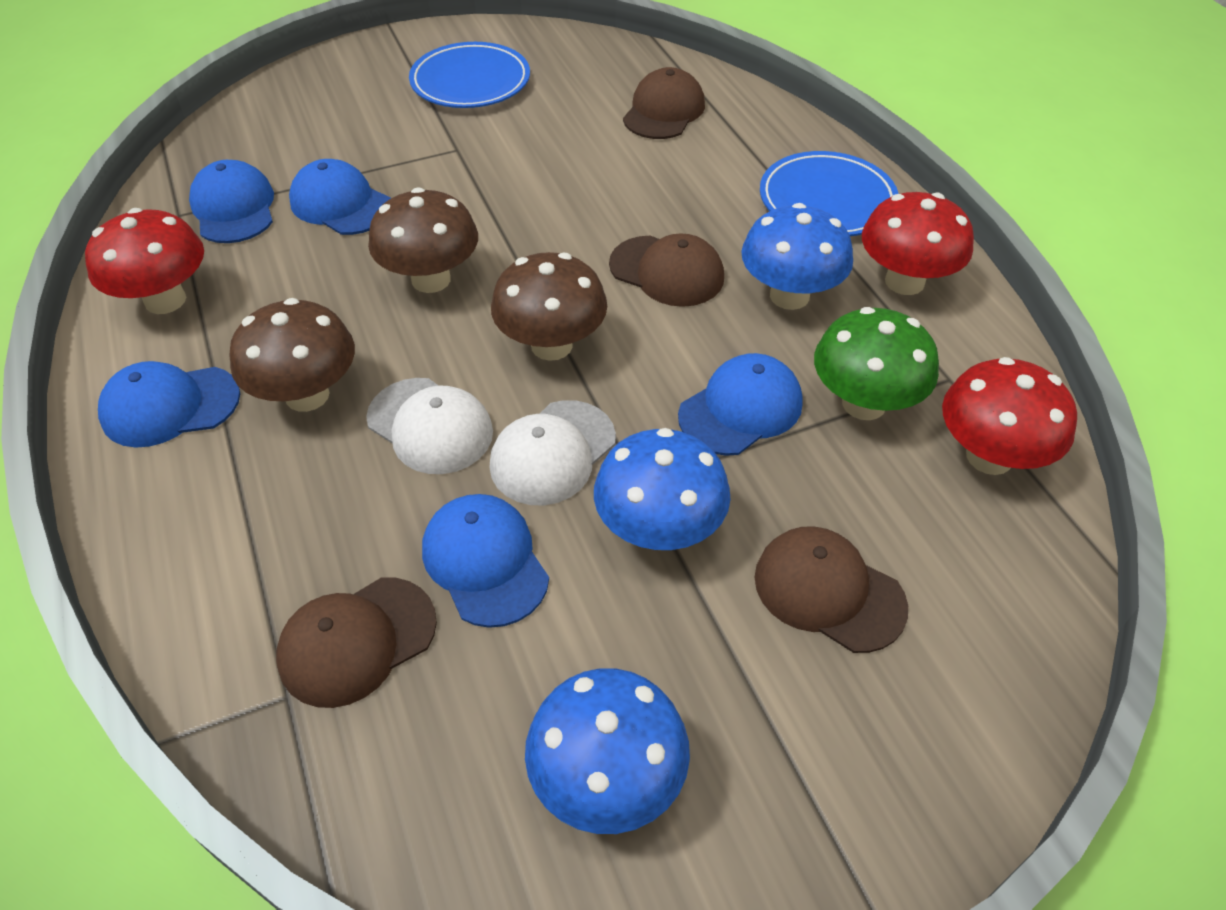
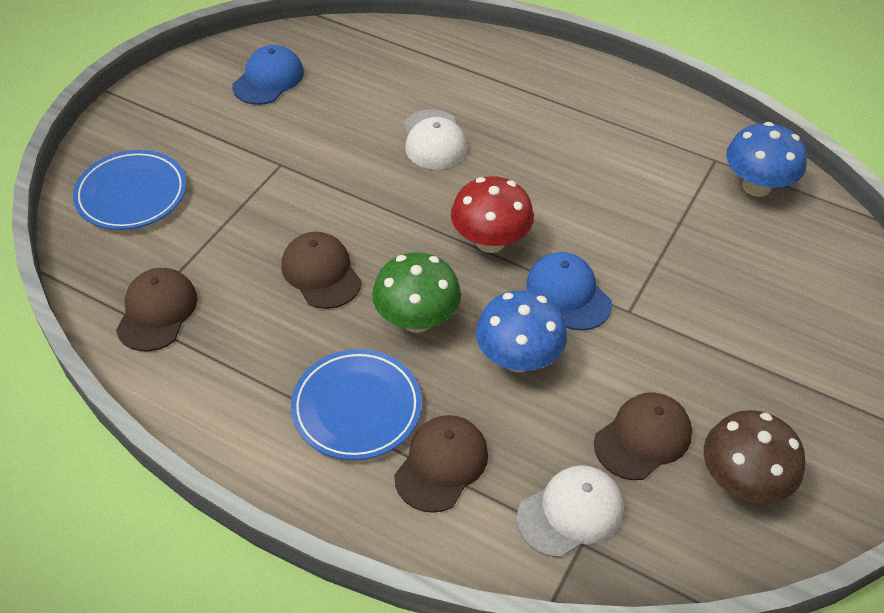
blue cap: 5 -> 2
blue mushroom: 3 -> 2
brown mushroom: 3 -> 1
red mushroom: 3 -> 1

